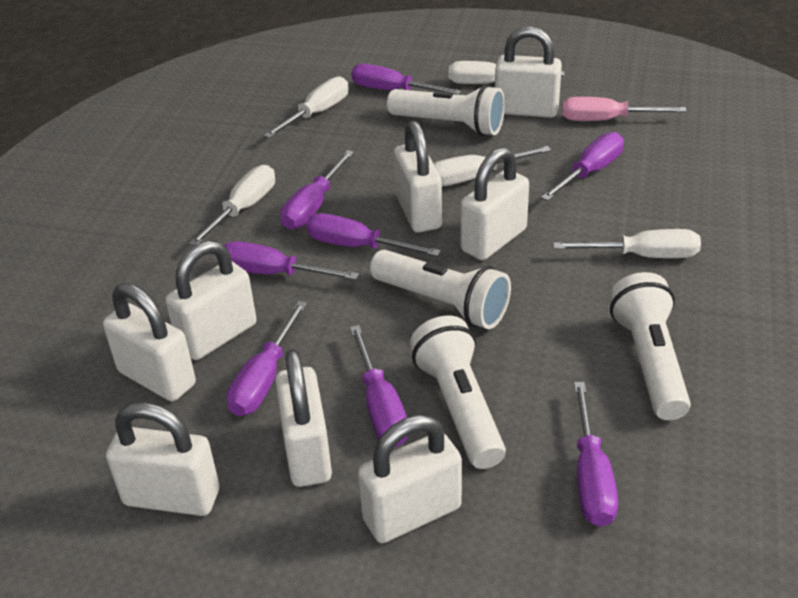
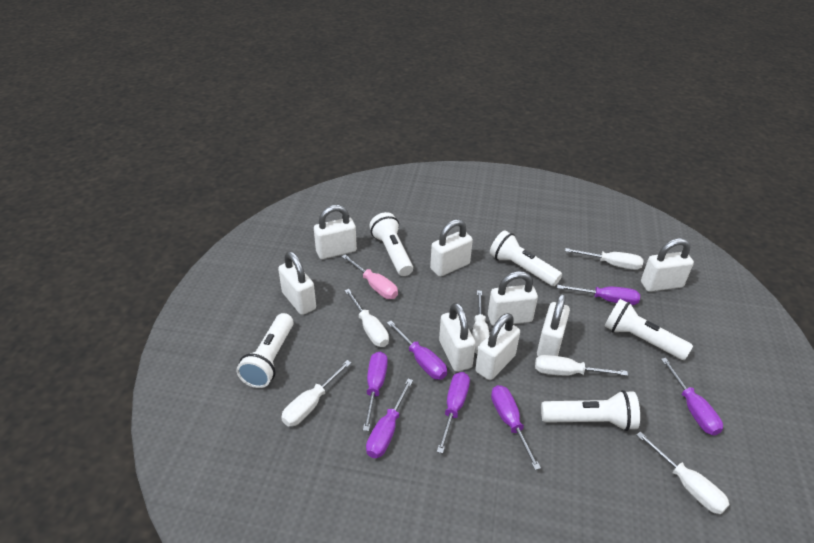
purple screwdriver: 8 -> 7
white flashlight: 4 -> 5
white screwdriver: 5 -> 6

